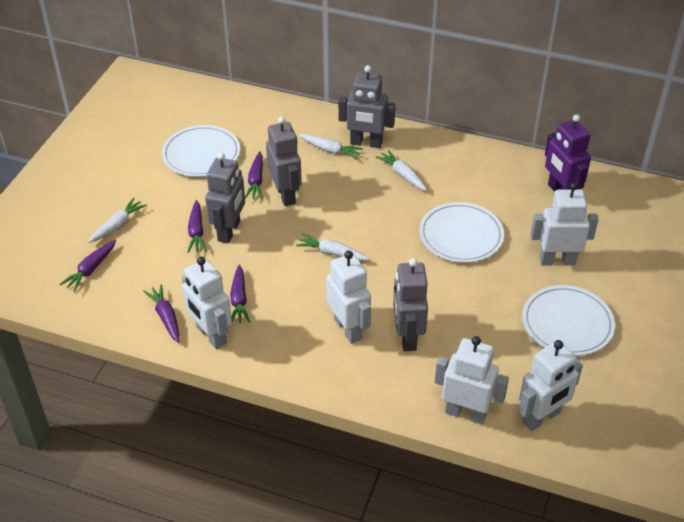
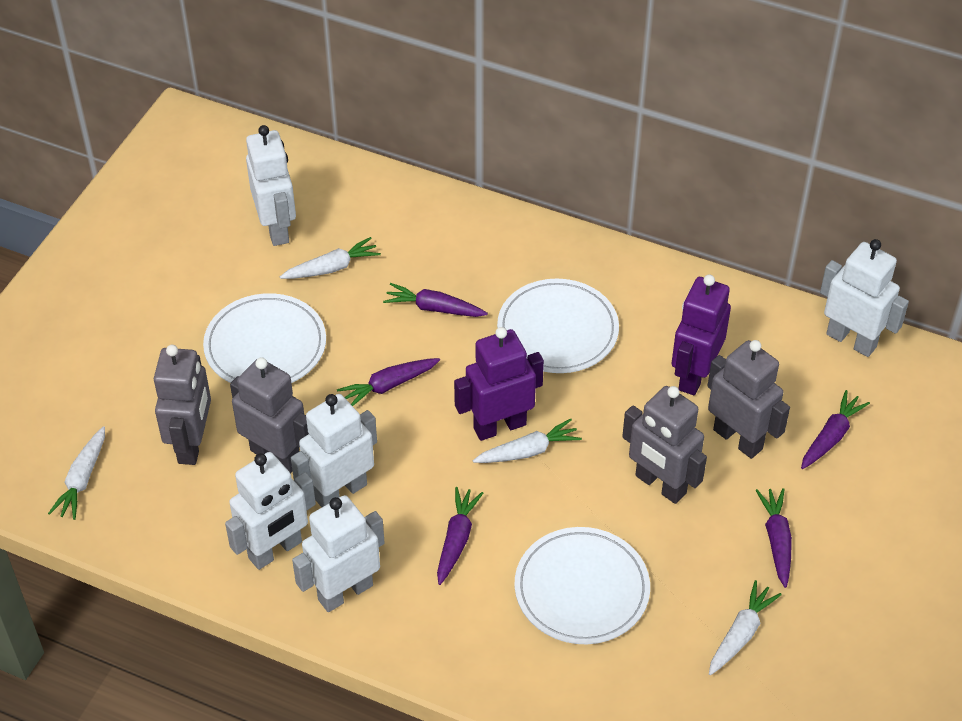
purple robot: 1 -> 2

